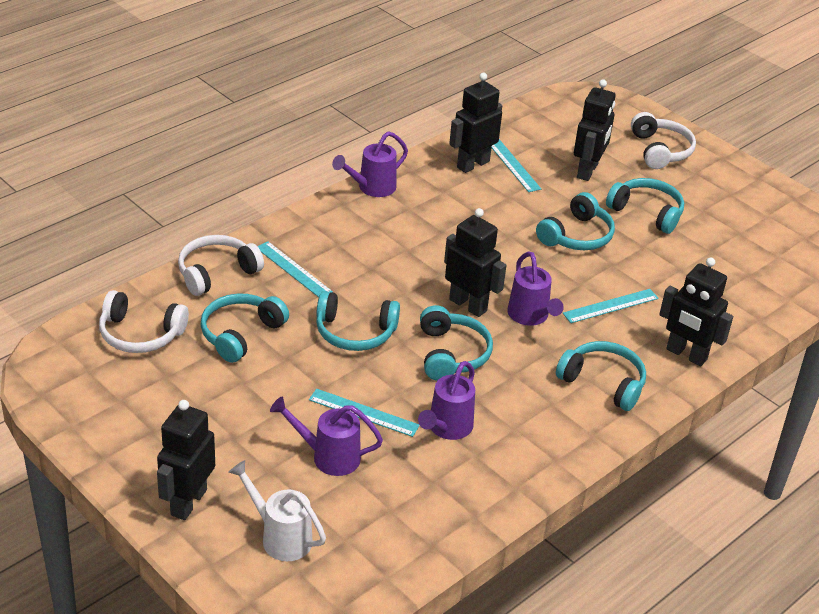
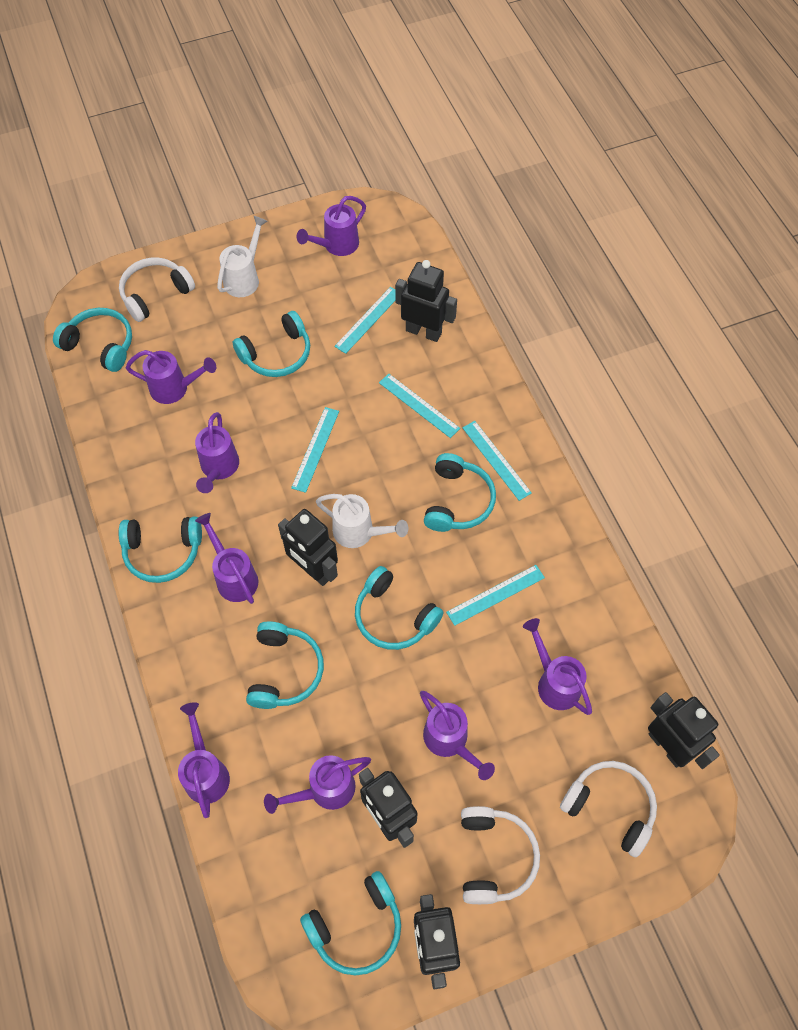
purple watering can: 4 -> 8
turquoise headphones: 6 -> 7
turquoise ruler: 4 -> 5
white watering can: 1 -> 2

